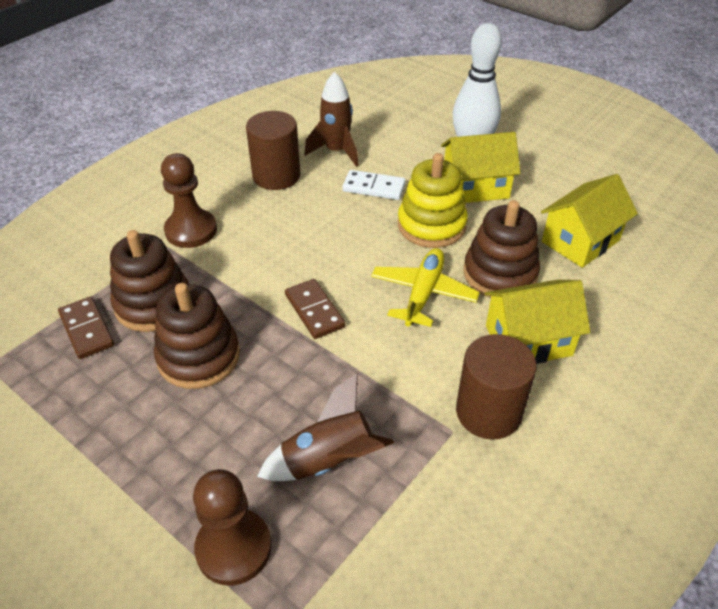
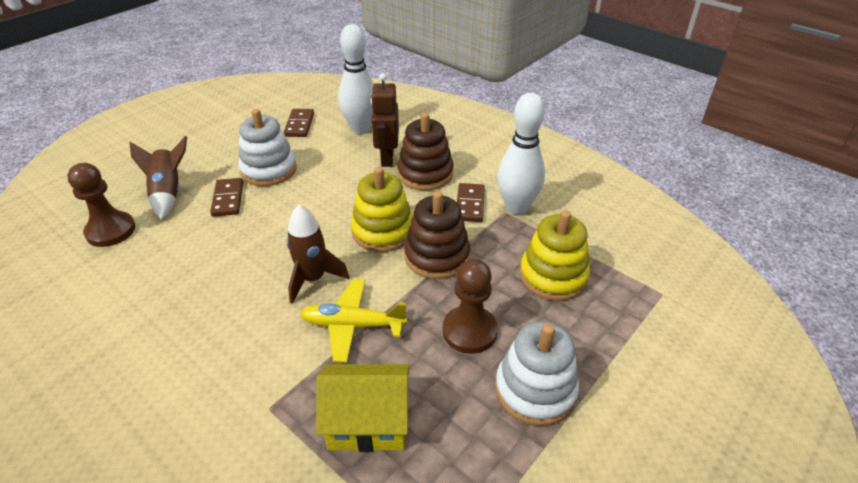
brown cylinder: 2 -> 0
brown domino: 2 -> 3
brown robot: 0 -> 1
brown stacking toy: 3 -> 2
white bowling pin: 1 -> 2
white domino: 1 -> 0
white stacking toy: 0 -> 2
yellow house: 3 -> 1
yellow stacking toy: 1 -> 2

